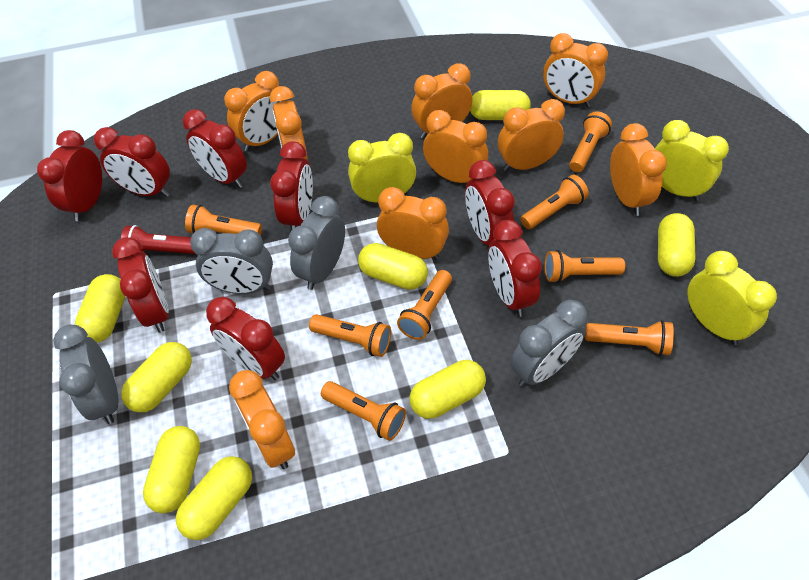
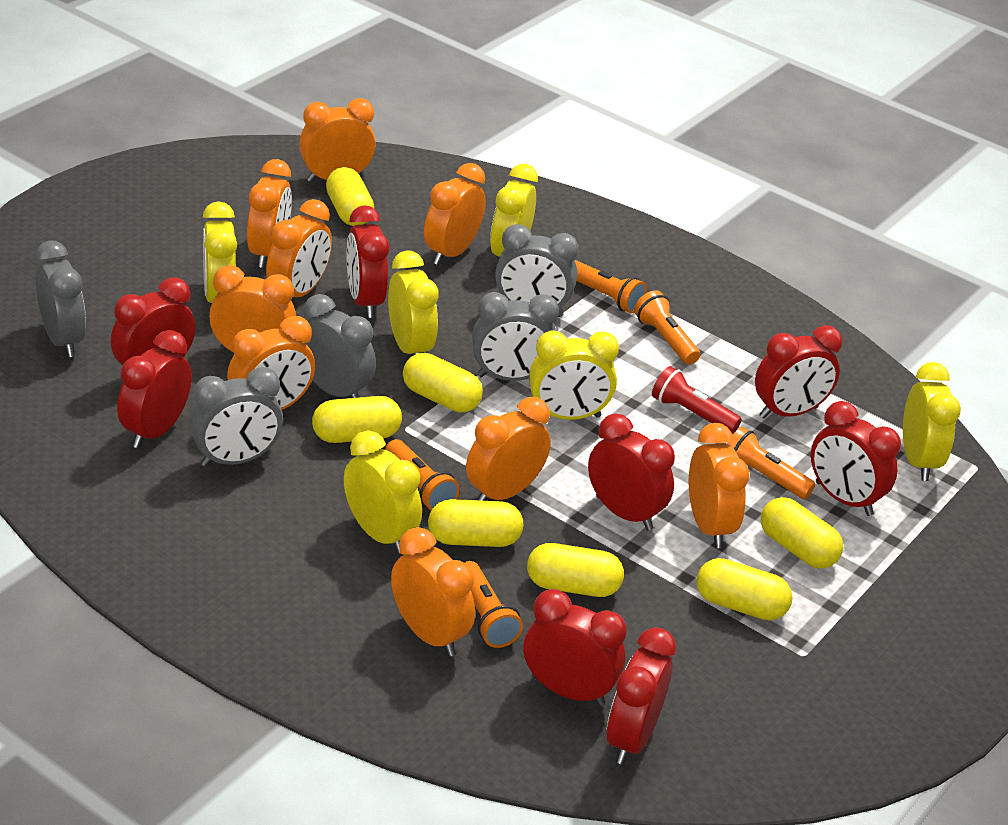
grey clock: 4 -> 5
orange flashlight: 8 -> 5
yellow capsule: 8 -> 7
yellow clock: 3 -> 6

